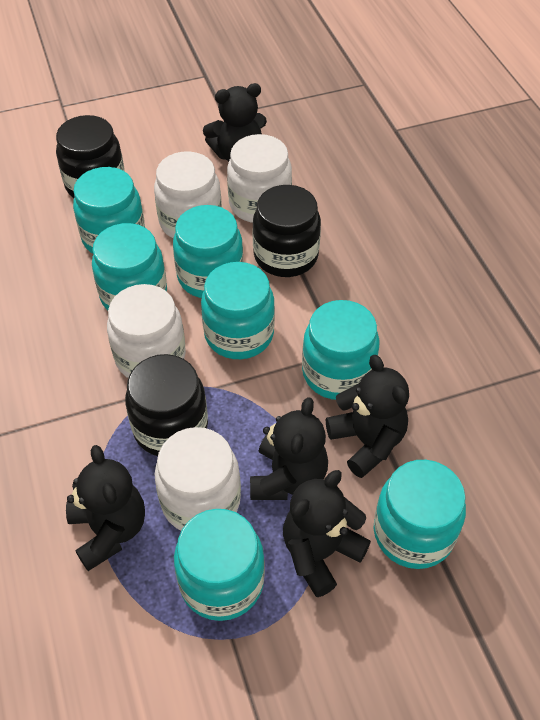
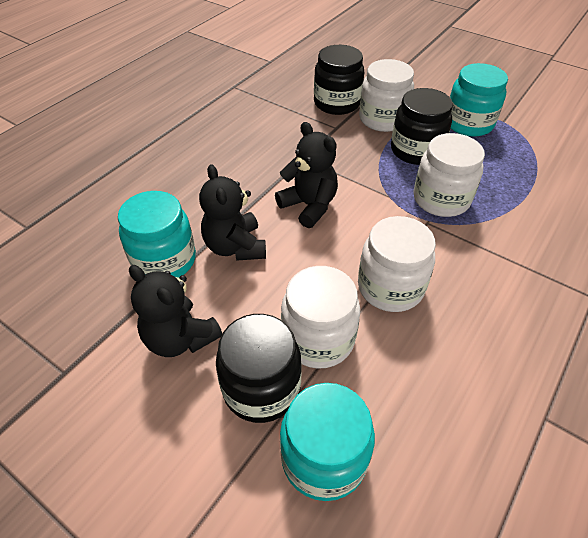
black teddy bear: 5 -> 3
turquoise jar: 7 -> 3

